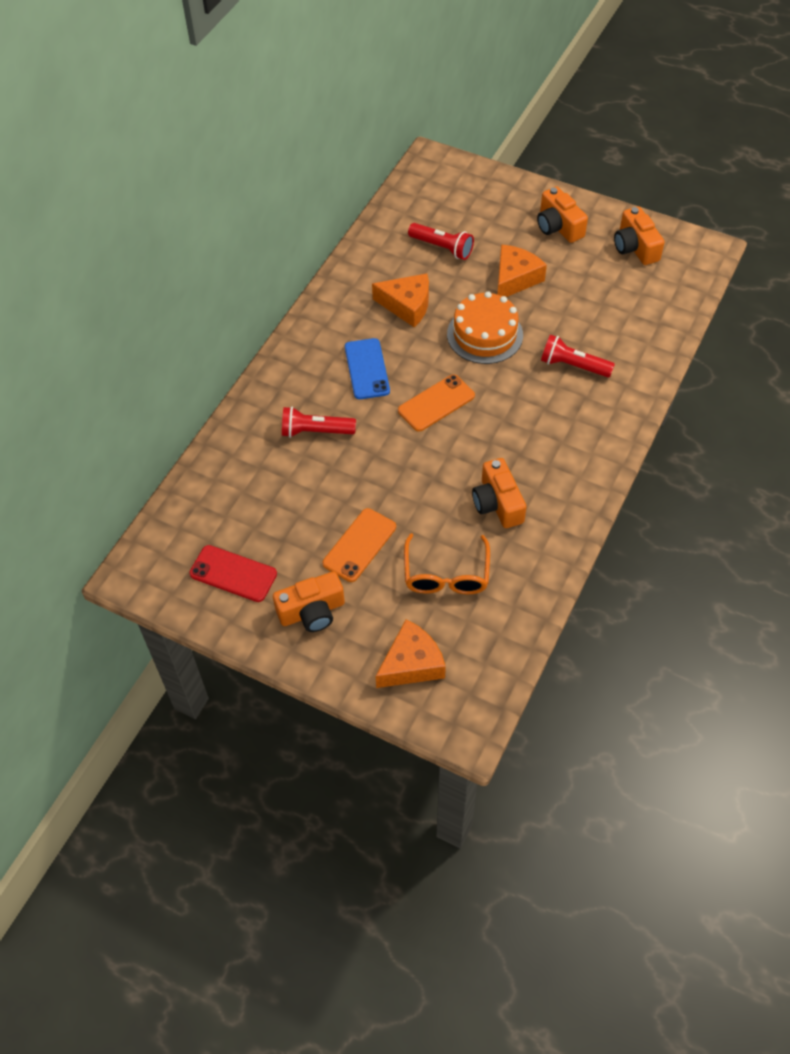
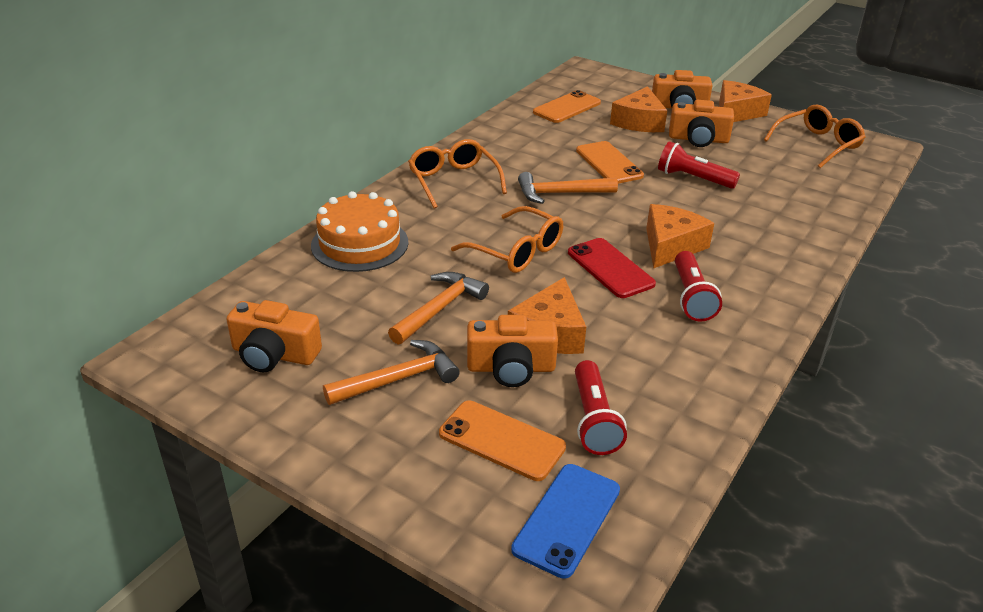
orange cheese: 3 -> 4
orange glasses: 1 -> 3
orange hammer: 0 -> 3
orange phone: 2 -> 3

